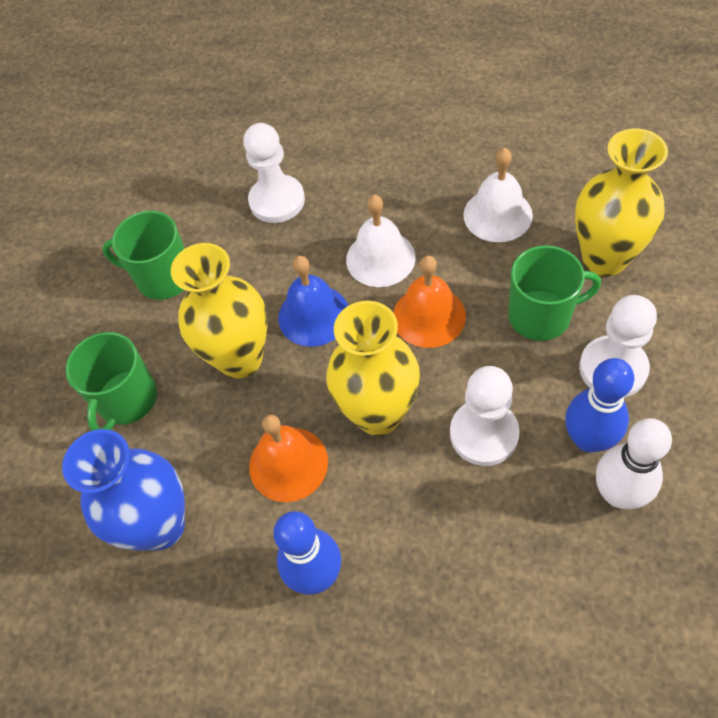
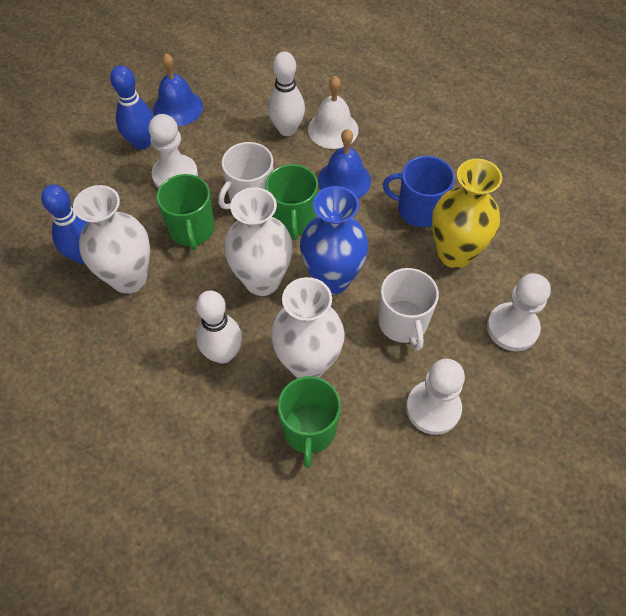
blue bell: 1 -> 2
blue mug: 0 -> 1
orange bell: 2 -> 0
white bell: 2 -> 1
white bowling pin: 1 -> 2
white mug: 0 -> 2
white vase: 0 -> 3
yellow vase: 3 -> 1

